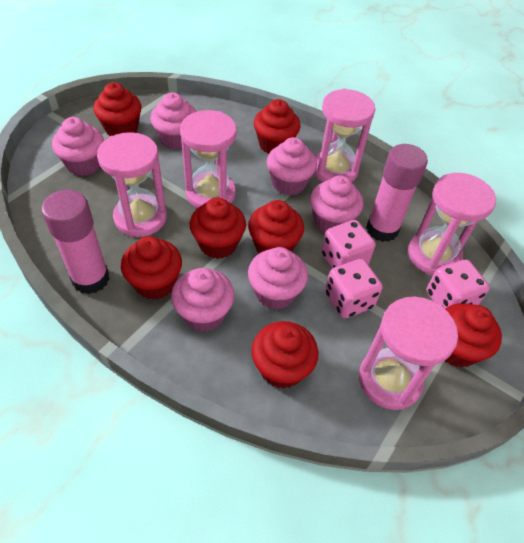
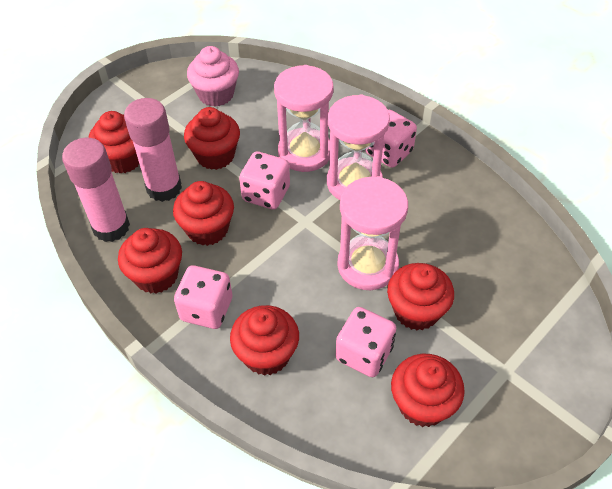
pink cupcake: 6 -> 1
pink dice: 3 -> 4
pink hourglass: 5 -> 3

